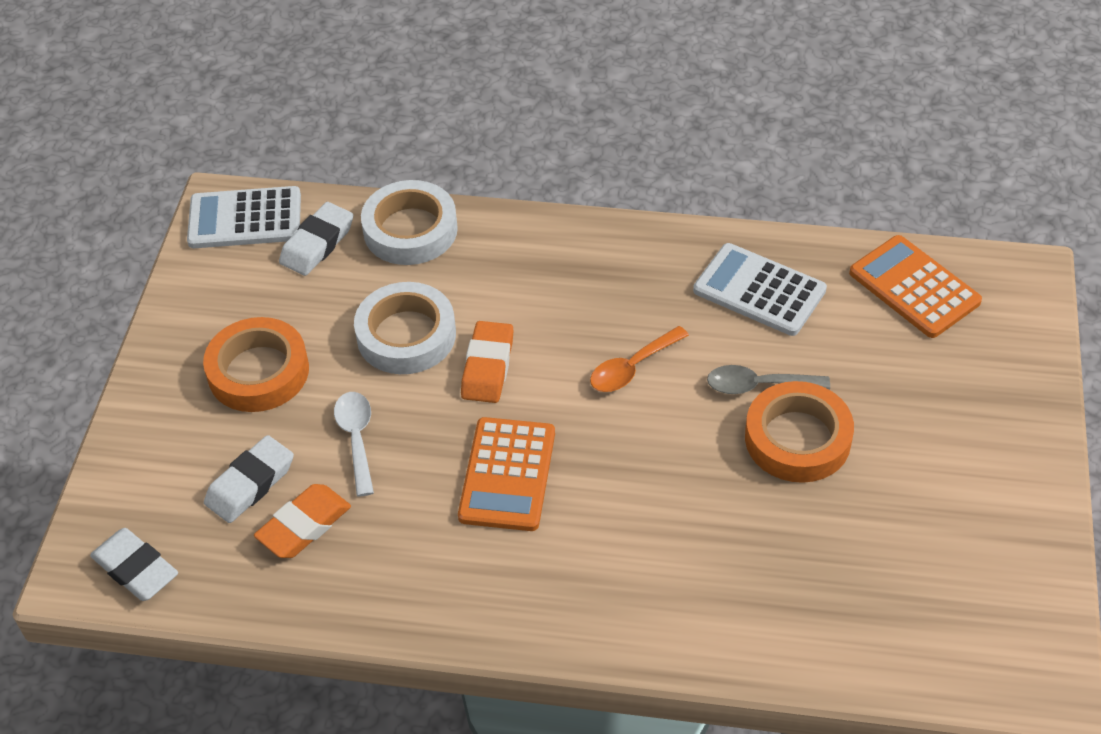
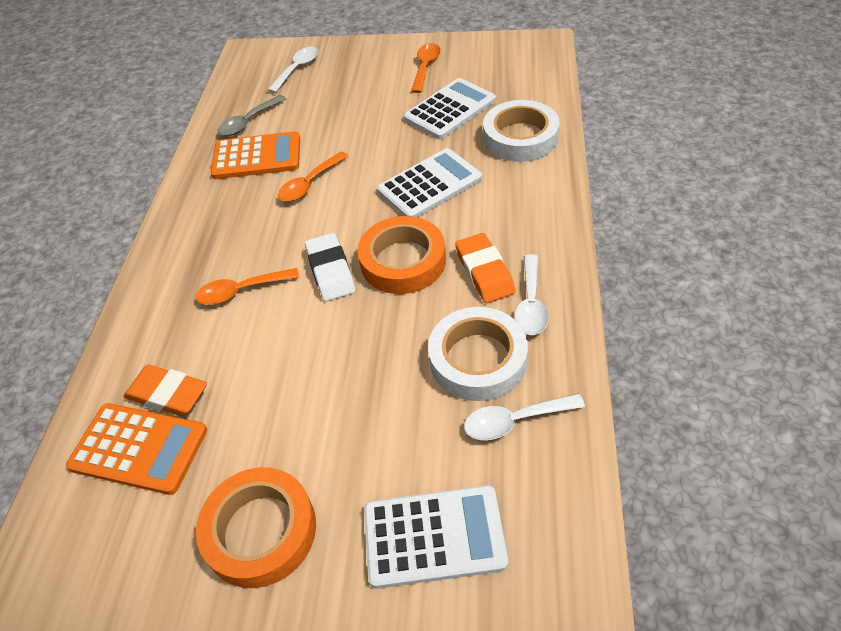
orange spoon: 1 -> 3
white calculator: 2 -> 3
white eraser: 3 -> 1
white spoon: 1 -> 3

